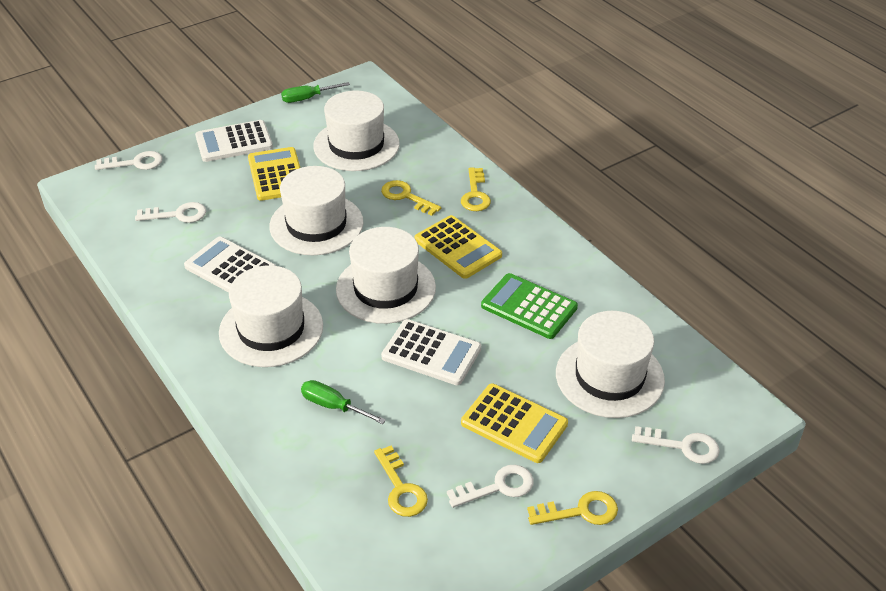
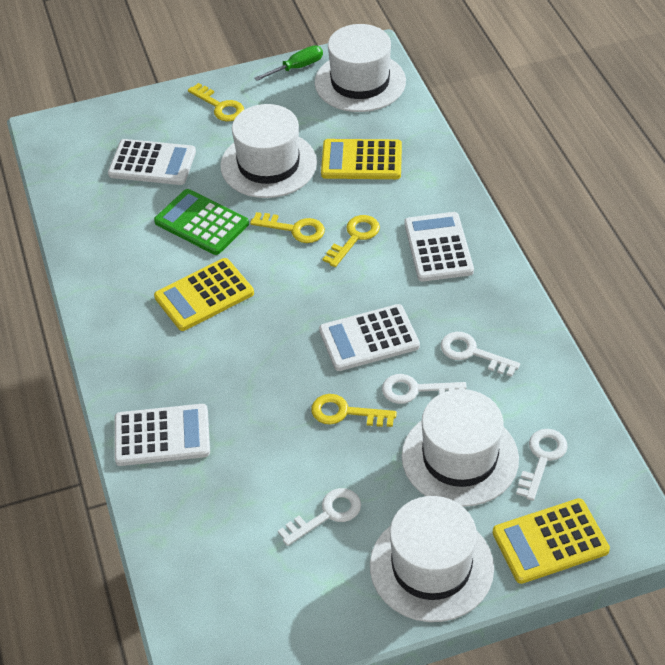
green screwdriver: 2 -> 1
white calculator: 3 -> 4
white hat: 5 -> 4

